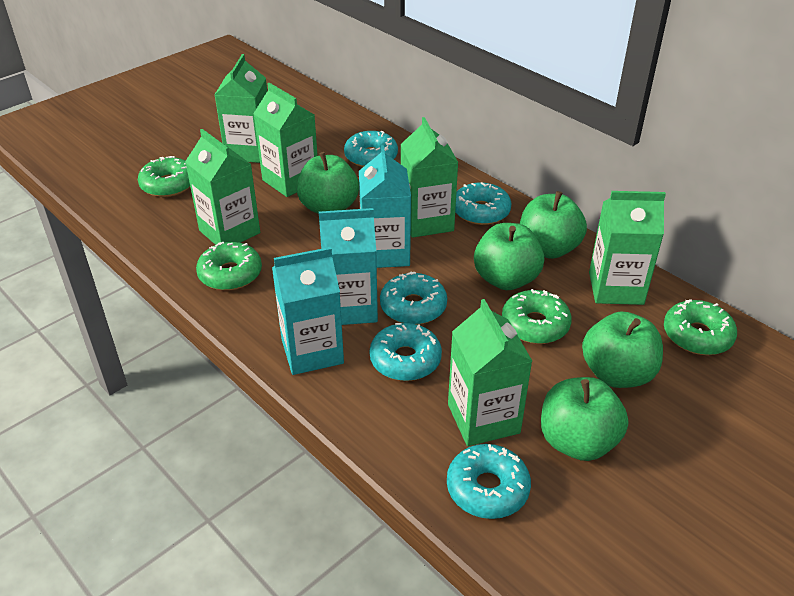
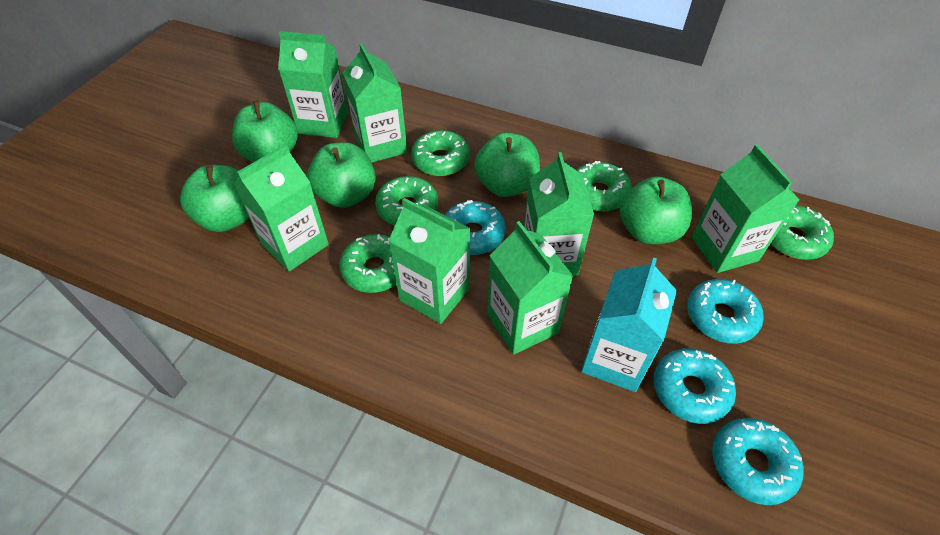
green carton: 6 -> 7
green donut: 4 -> 5
turquoise carton: 3 -> 1
turquoise donut: 5 -> 4

